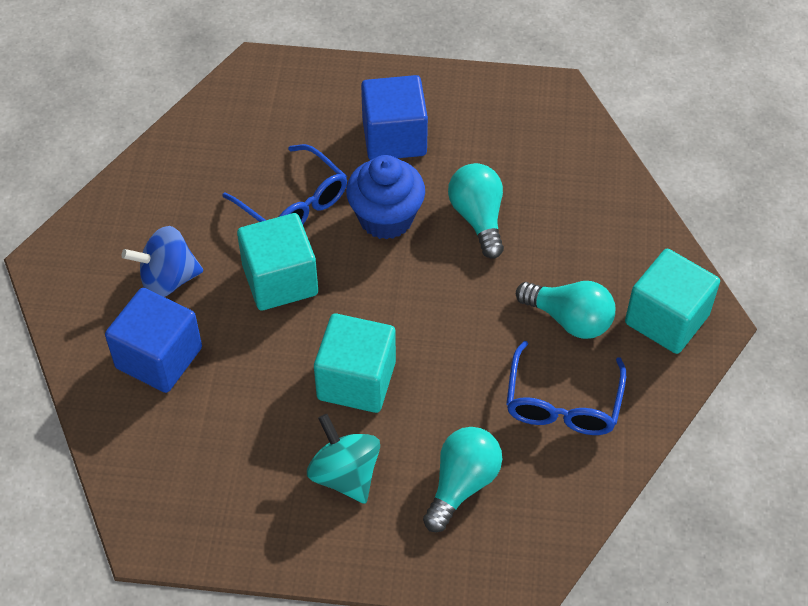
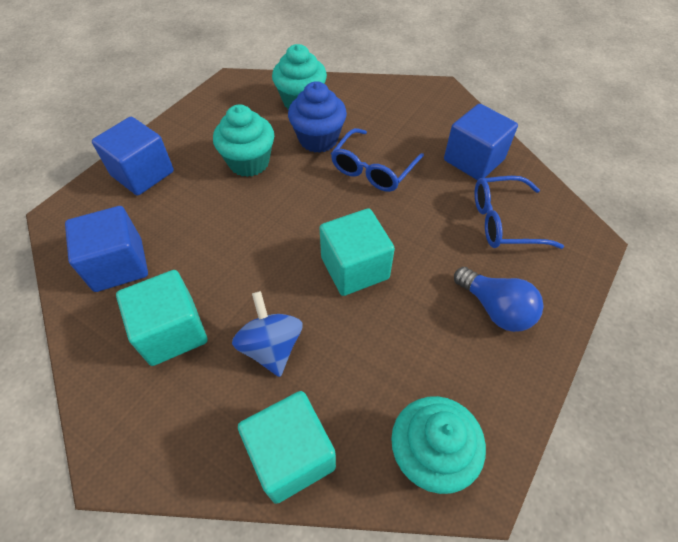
blue cube: 2 -> 3
blue light bulb: 0 -> 1
turquoise cupcake: 0 -> 3
turquoise light bulb: 3 -> 0
turquoise spinning top: 1 -> 0

